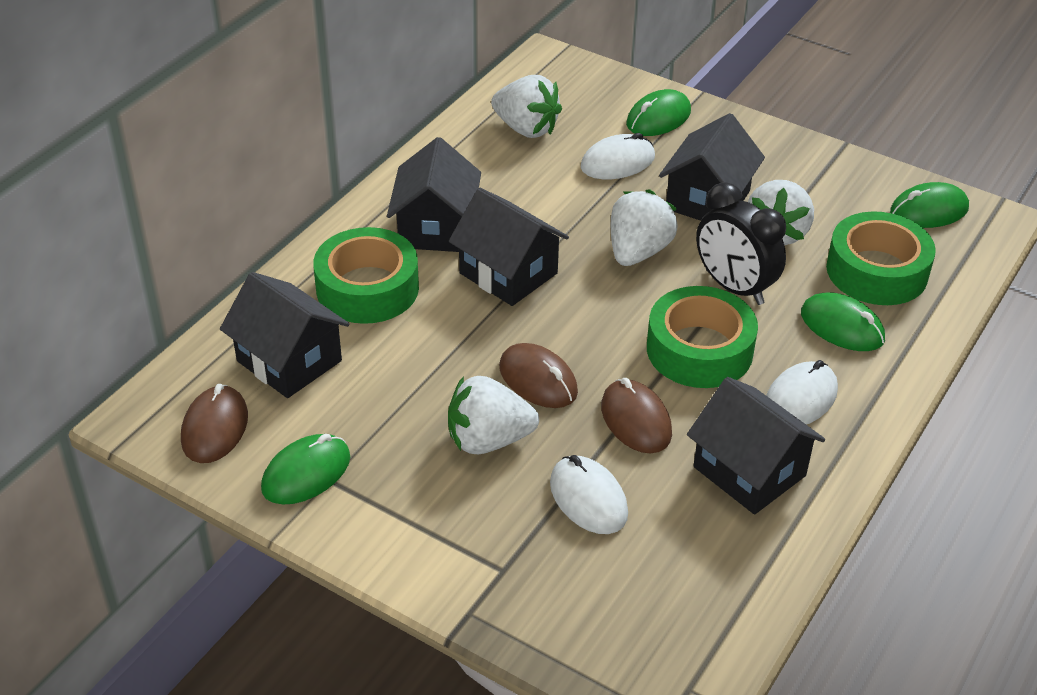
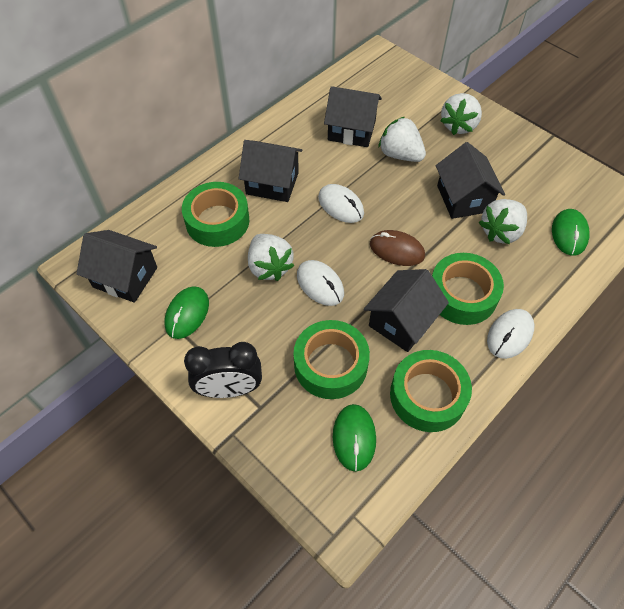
brown mouse: 3 -> 1
green mouse: 4 -> 3
green tape: 3 -> 4

